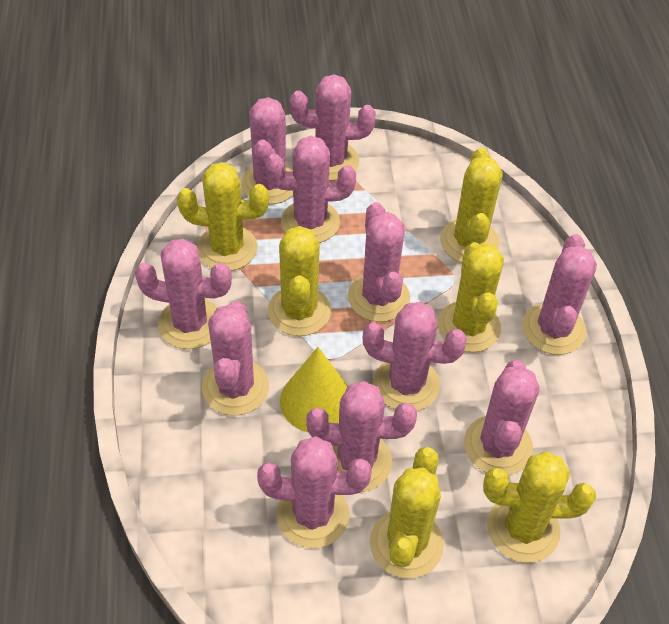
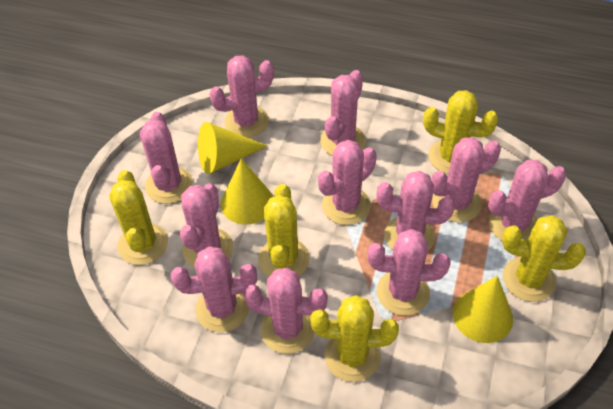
yellow cactus: 6 -> 5
yellow cone: 1 -> 3

